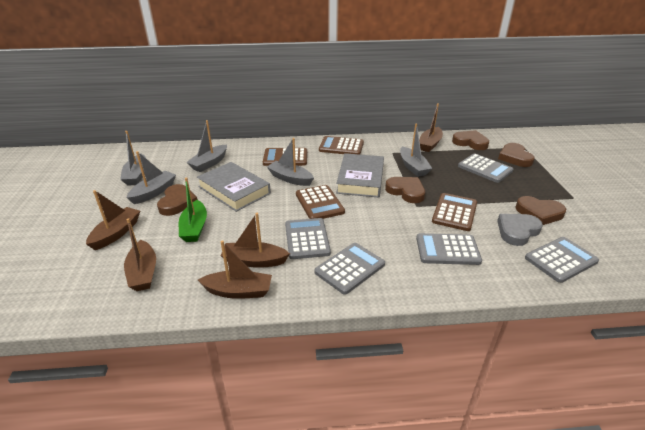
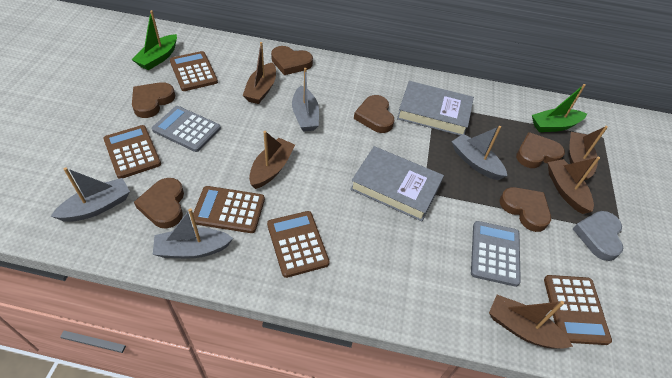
brown calculator: 4 -> 5
brown heart: 5 -> 6
green boat: 1 -> 2
grey boat: 5 -> 4
grey calculator: 5 -> 2

